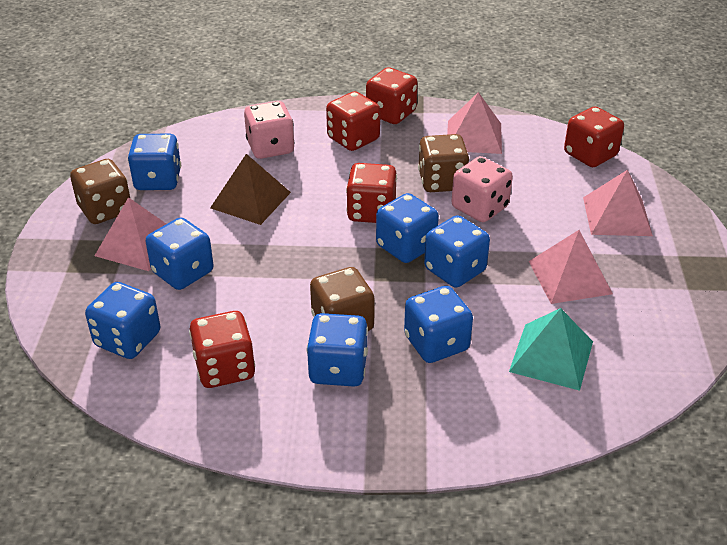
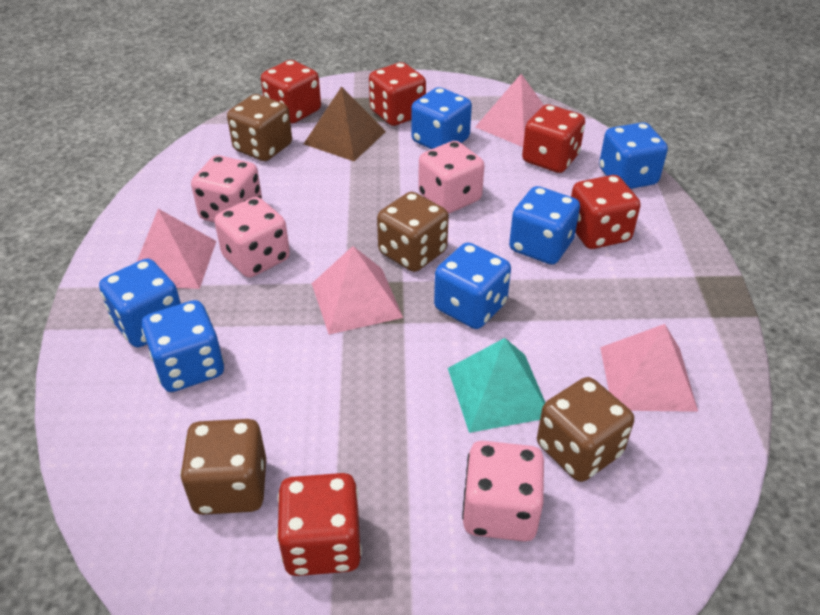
blue dice: 7 -> 6
brown dice: 3 -> 4
pink dice: 2 -> 4

